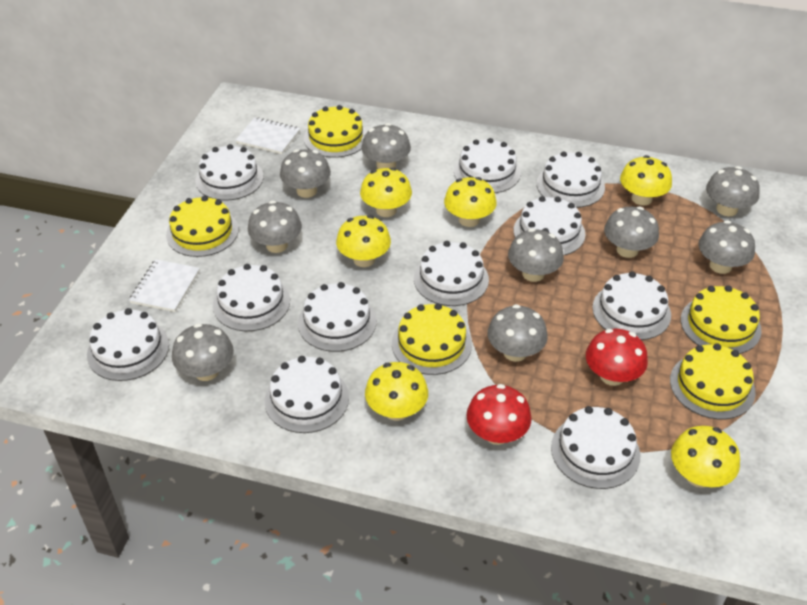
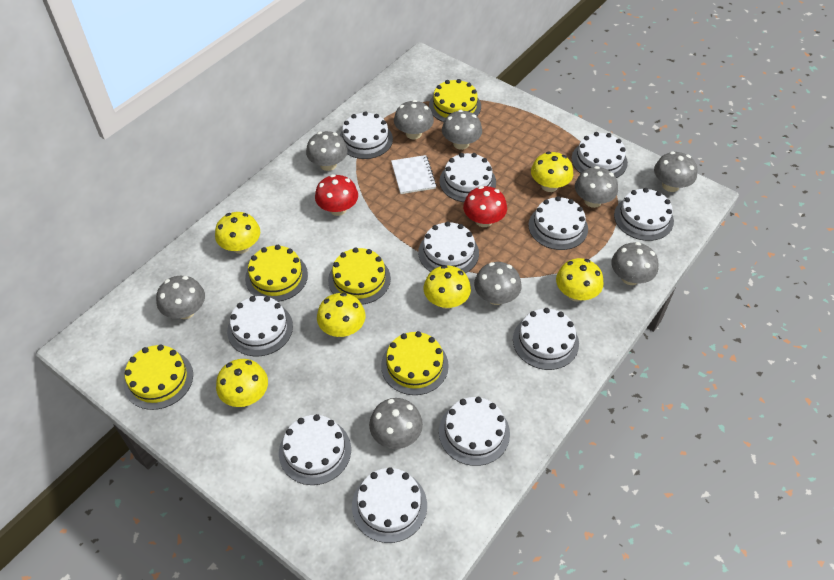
white notebook: 2 -> 1

